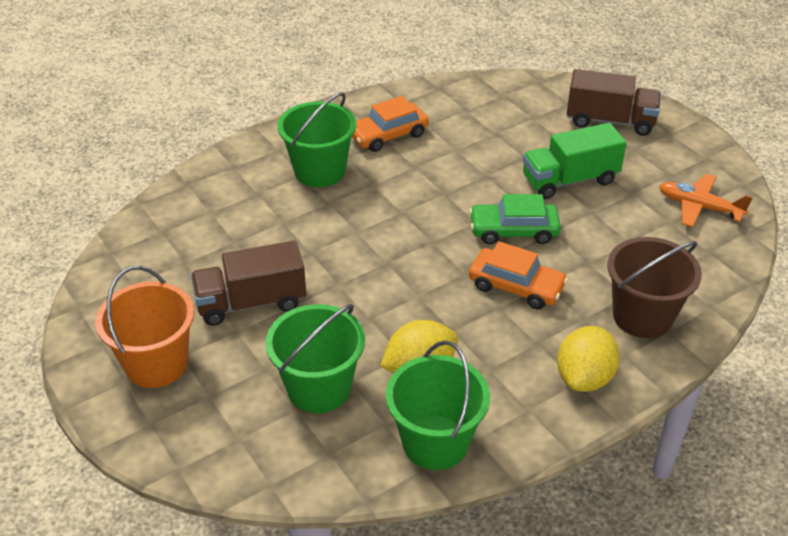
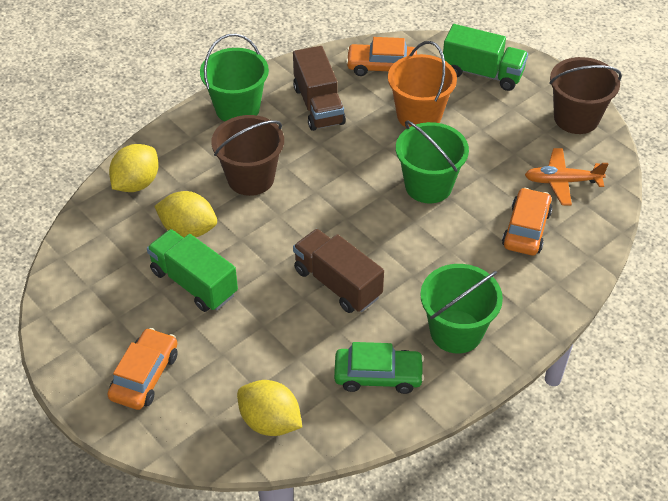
brown bucket: 1 -> 2
green truck: 1 -> 2
orange car: 2 -> 3
yellow lemon: 2 -> 3

